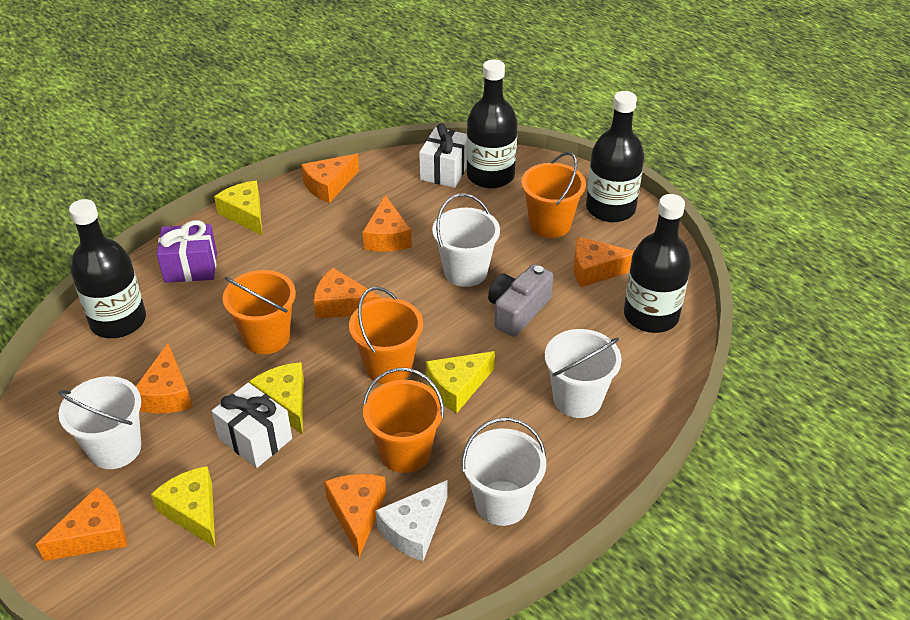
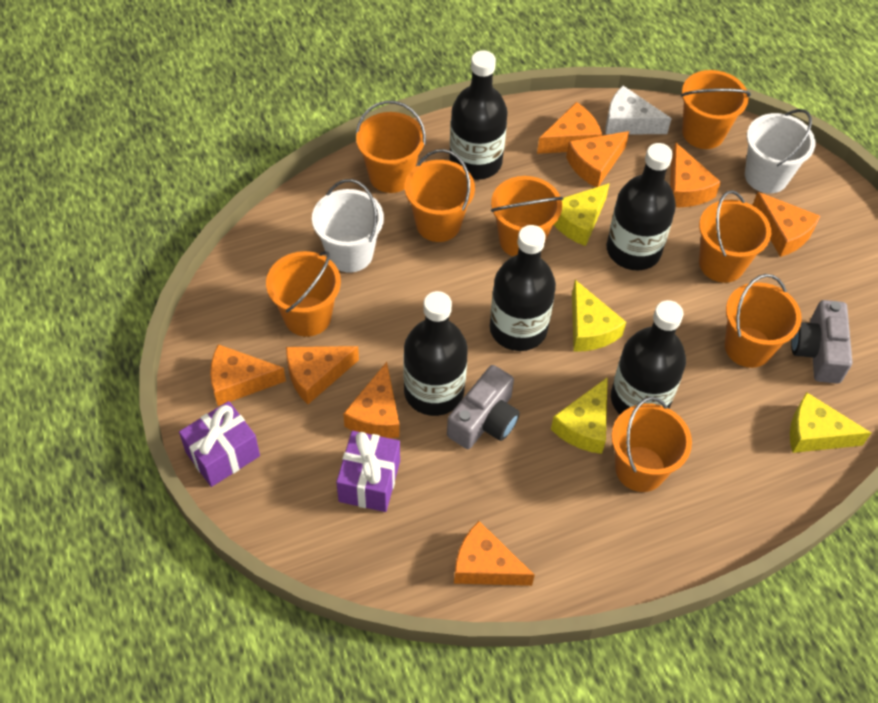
black bottle: 4 -> 5
grey camera: 1 -> 2
orange bucket: 4 -> 8
orange cheese: 7 -> 8
purple gift: 1 -> 2
white bucket: 4 -> 2
white gift: 2 -> 0

